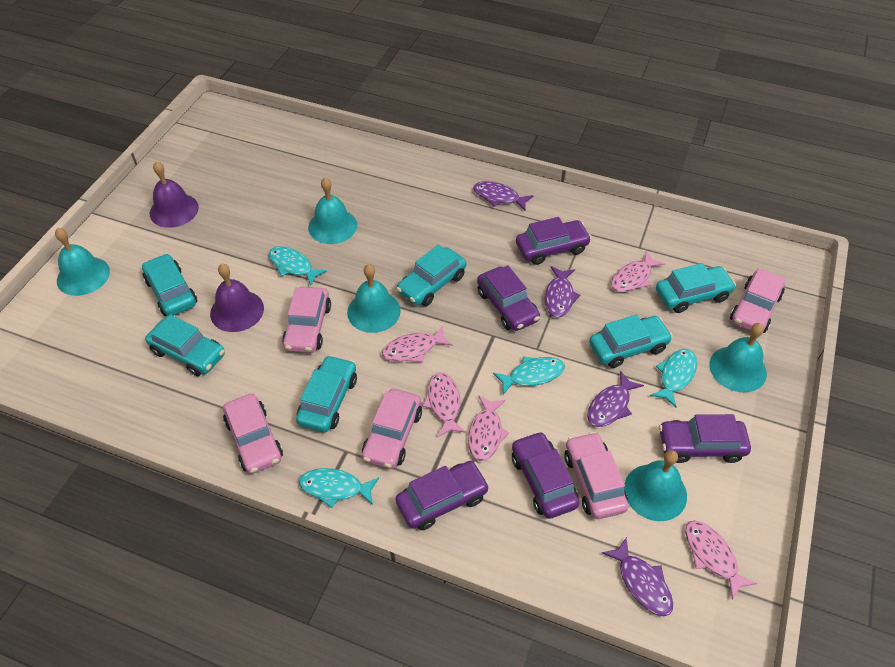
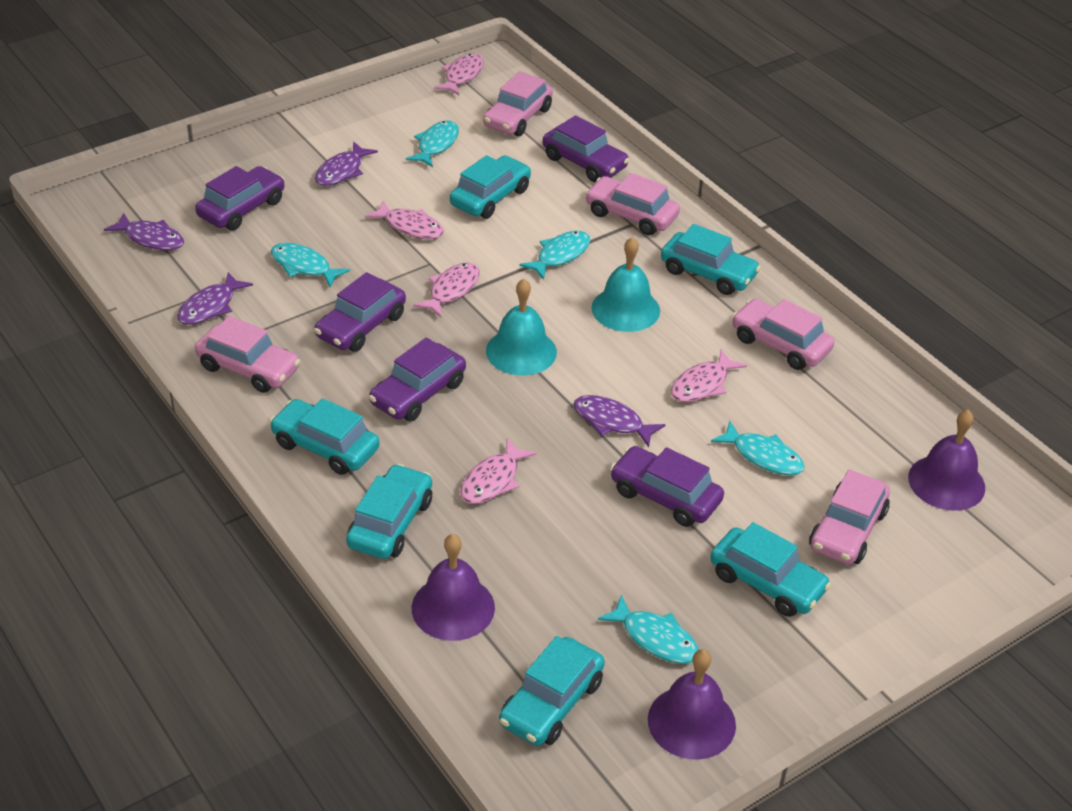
purple bell: 2 -> 3
turquoise bell: 5 -> 2
turquoise fish: 4 -> 5

